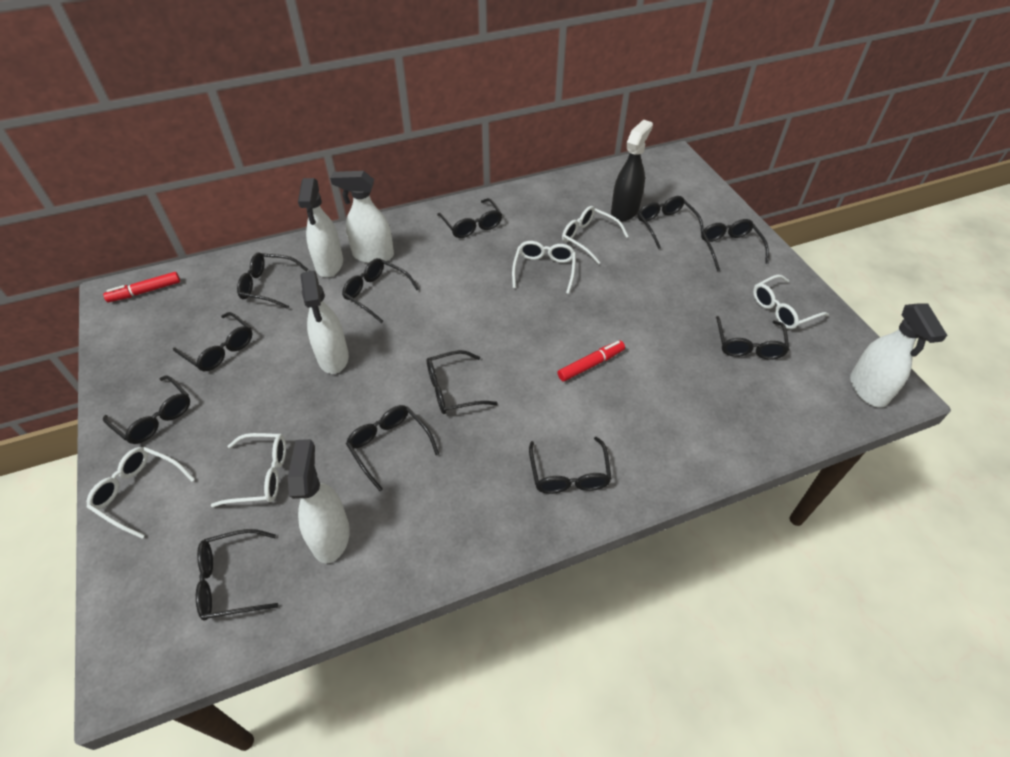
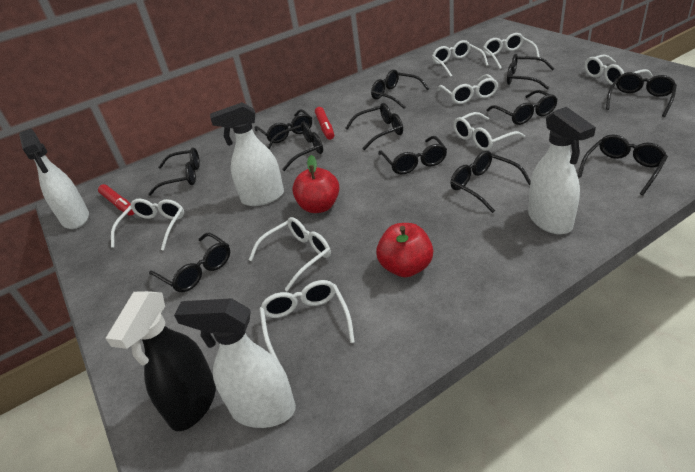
red apple: 0 -> 2
white glasses: 5 -> 8
white spray bottle: 5 -> 4

